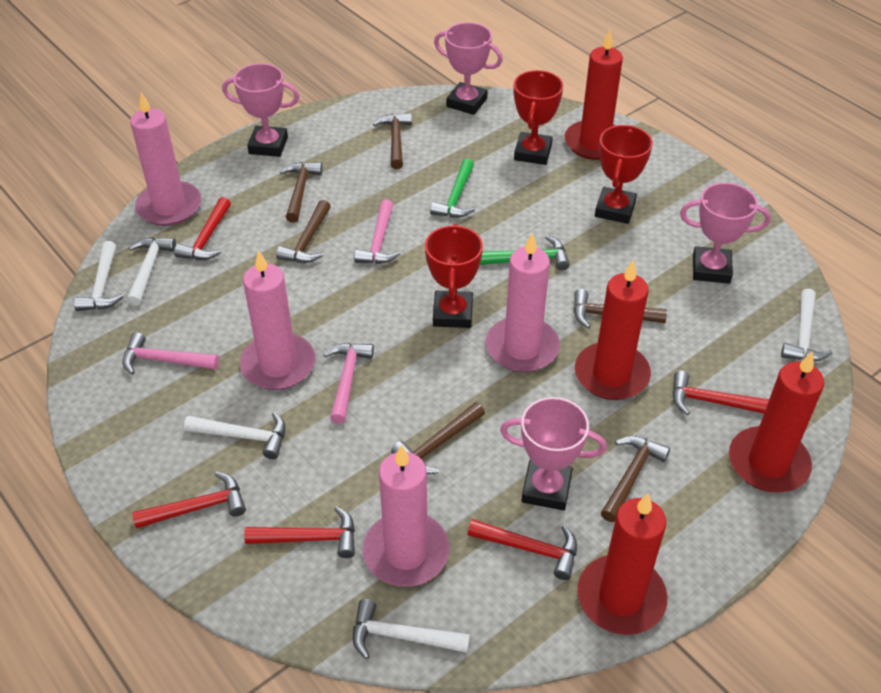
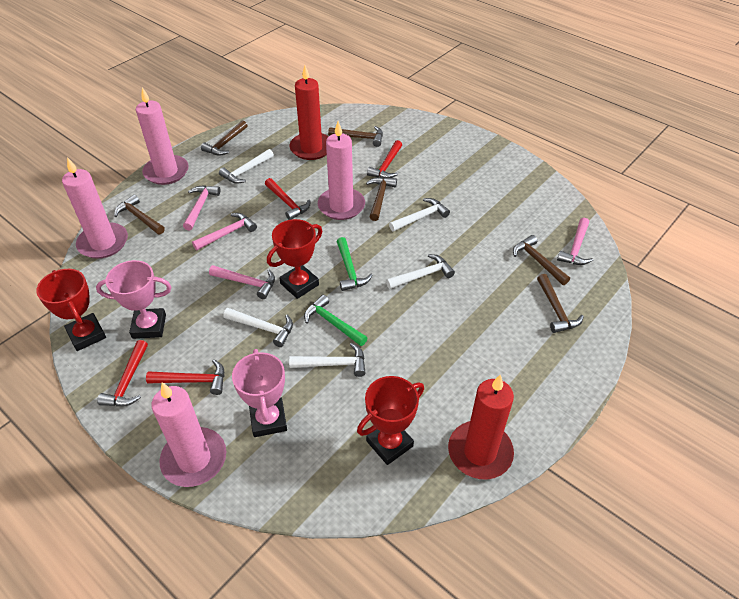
pink hammer: 3 -> 4
pink trophy: 4 -> 2
red candle: 4 -> 2
red hammer: 5 -> 4

